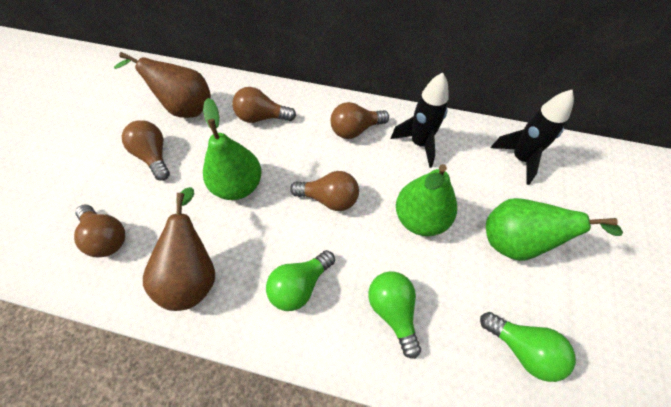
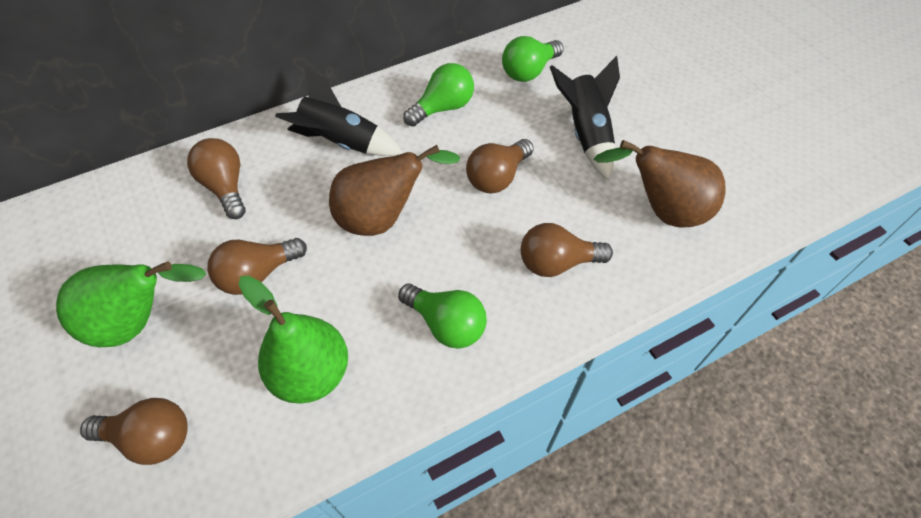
green pear: 3 -> 2

